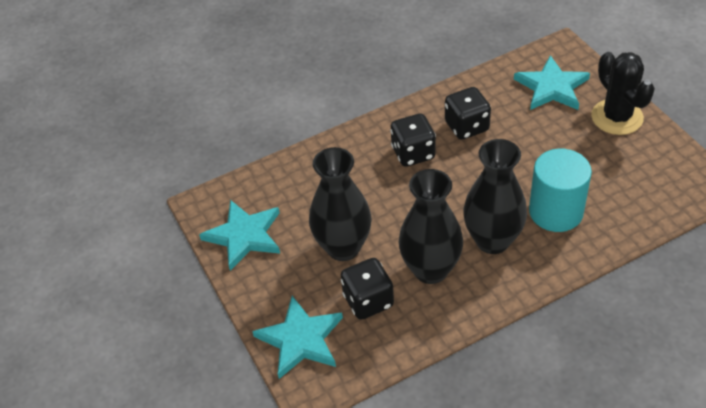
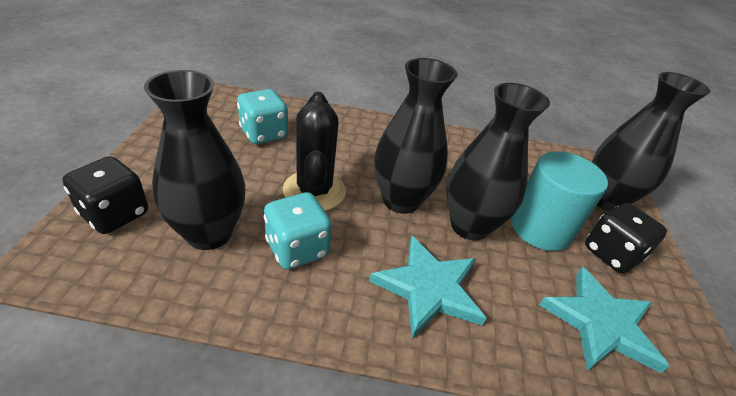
black dice: 3 -> 2
black vase: 3 -> 4
turquoise dice: 0 -> 2
turquoise star: 3 -> 2

